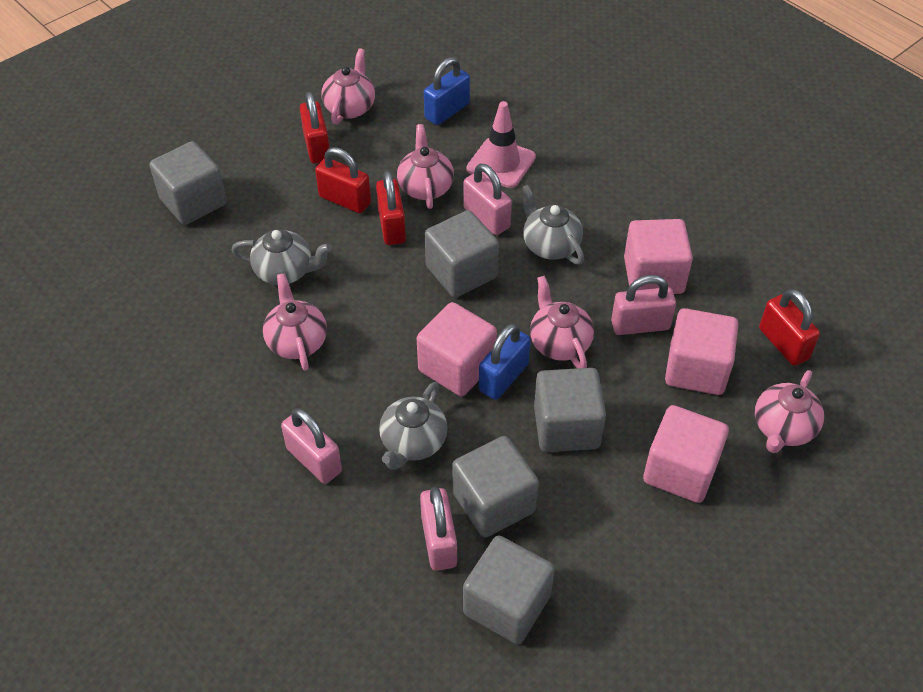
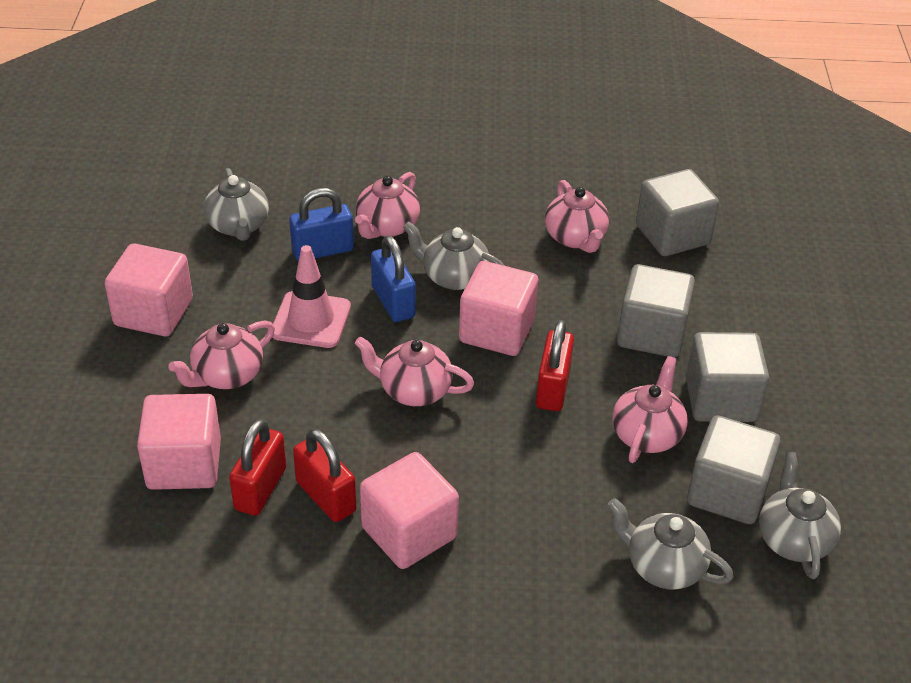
grey cube: 5 -> 4
grey teapot: 3 -> 4
pink padlock: 4 -> 0
red padlock: 4 -> 3

